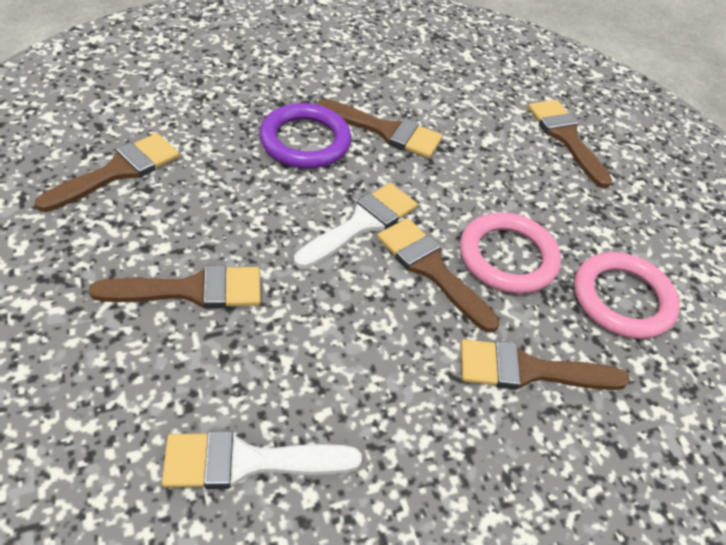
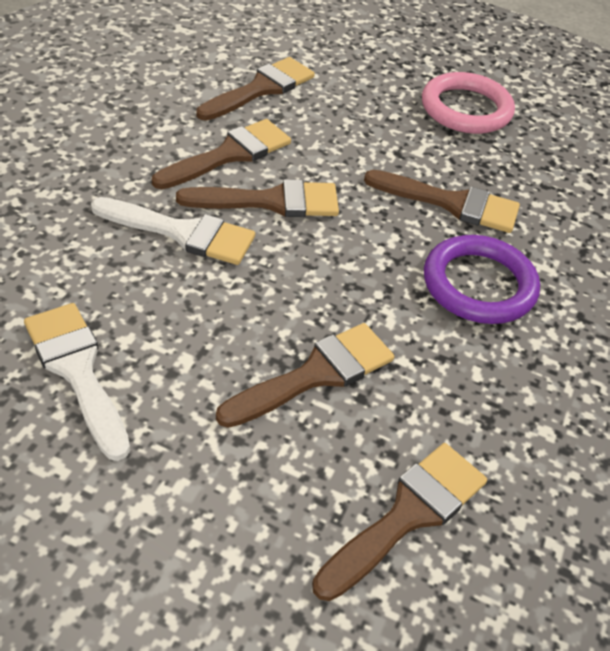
pink ring: 2 -> 1

